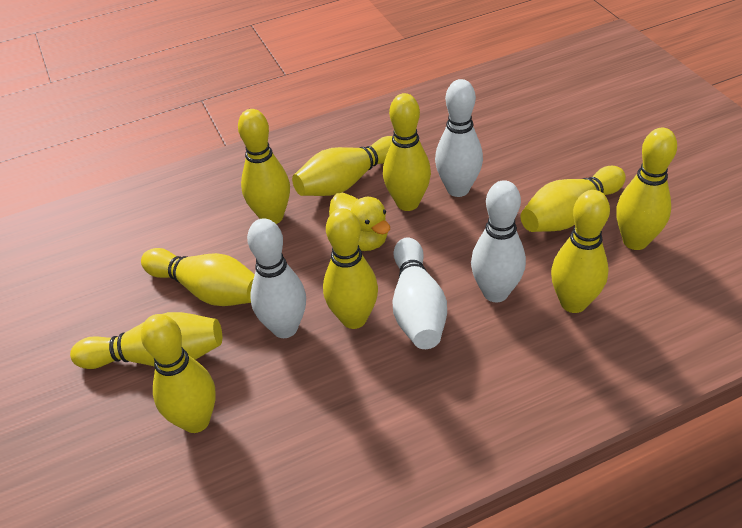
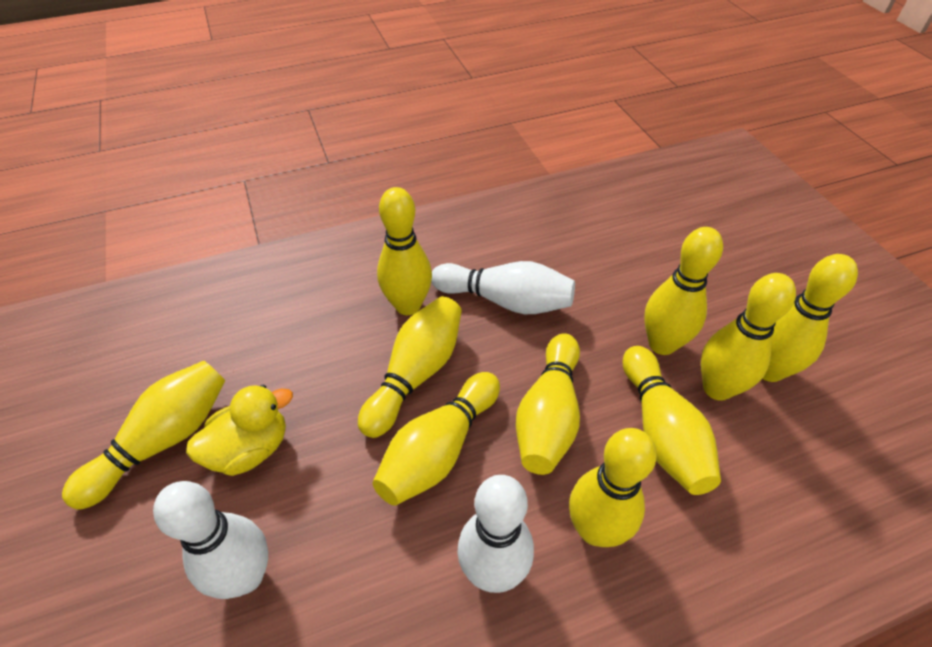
white bowling pin: 4 -> 3

